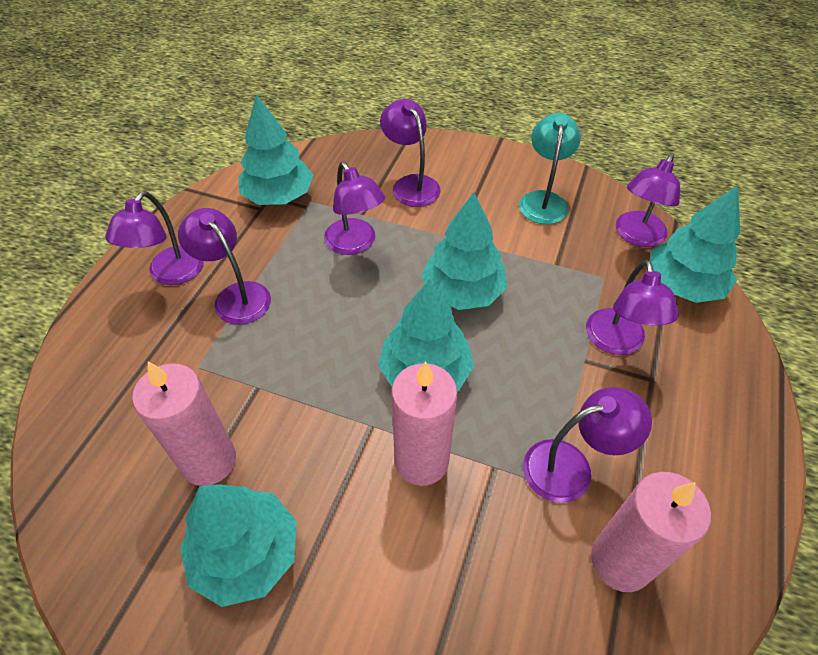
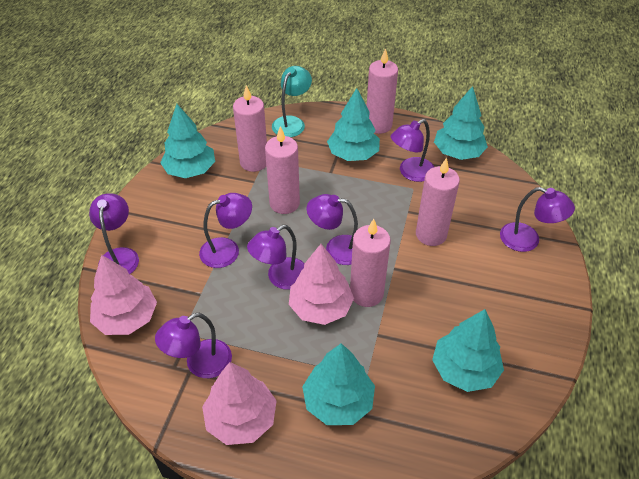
pink candle: 3 -> 5
pink tree: 0 -> 3

